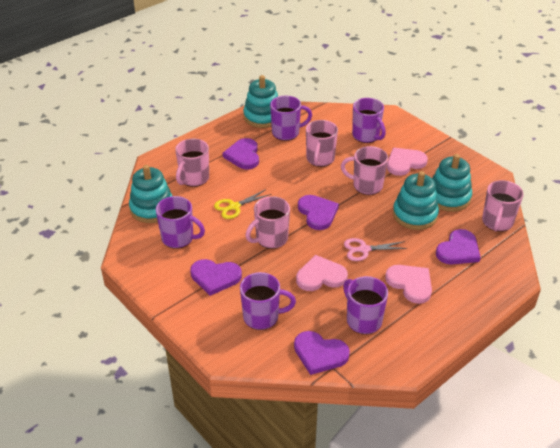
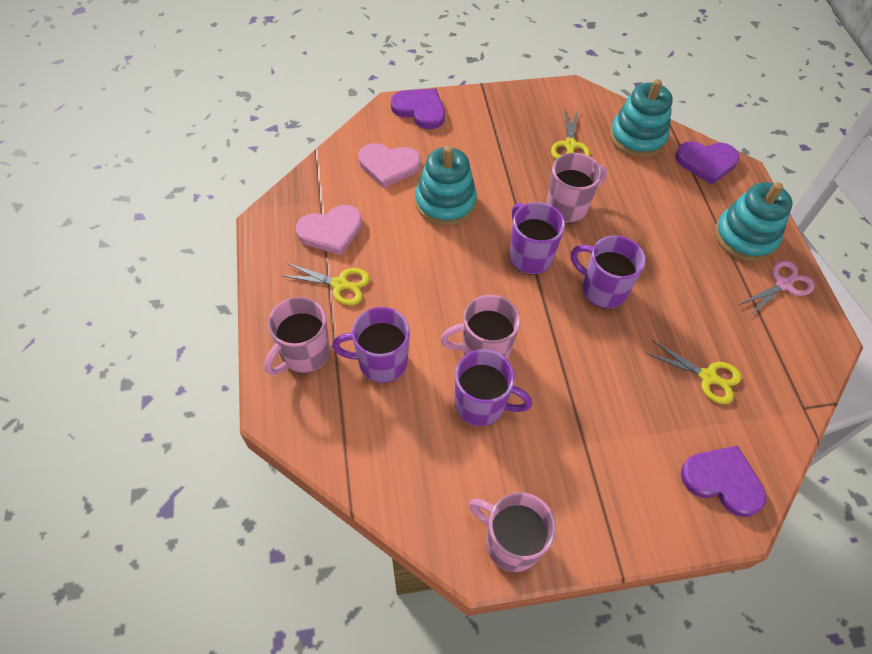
pink heart: 3 -> 2
pink mug: 5 -> 4
purple heart: 5 -> 3
purple mug: 5 -> 4
turquoise stacking toy: 4 -> 3
yellow scissors: 1 -> 3

